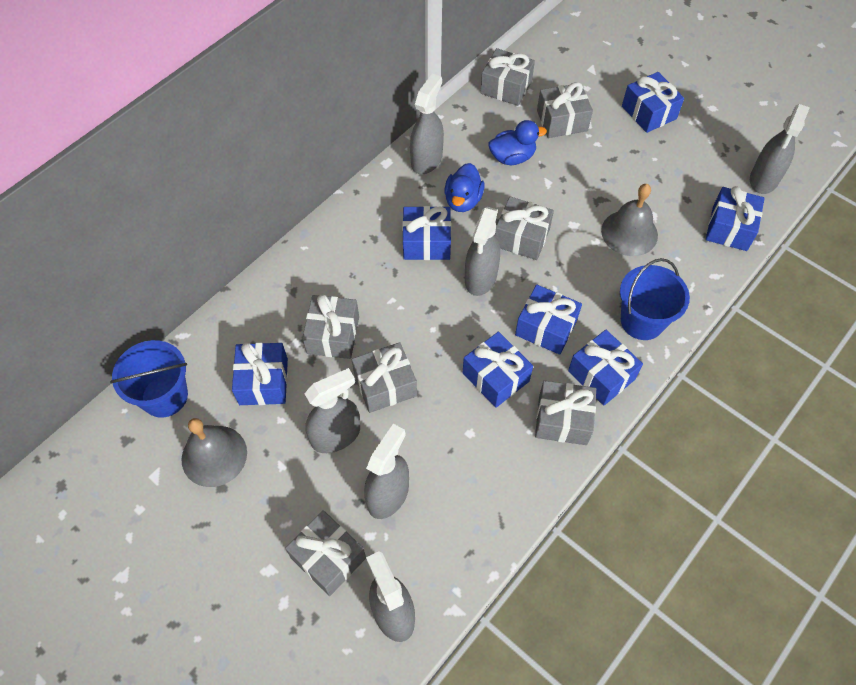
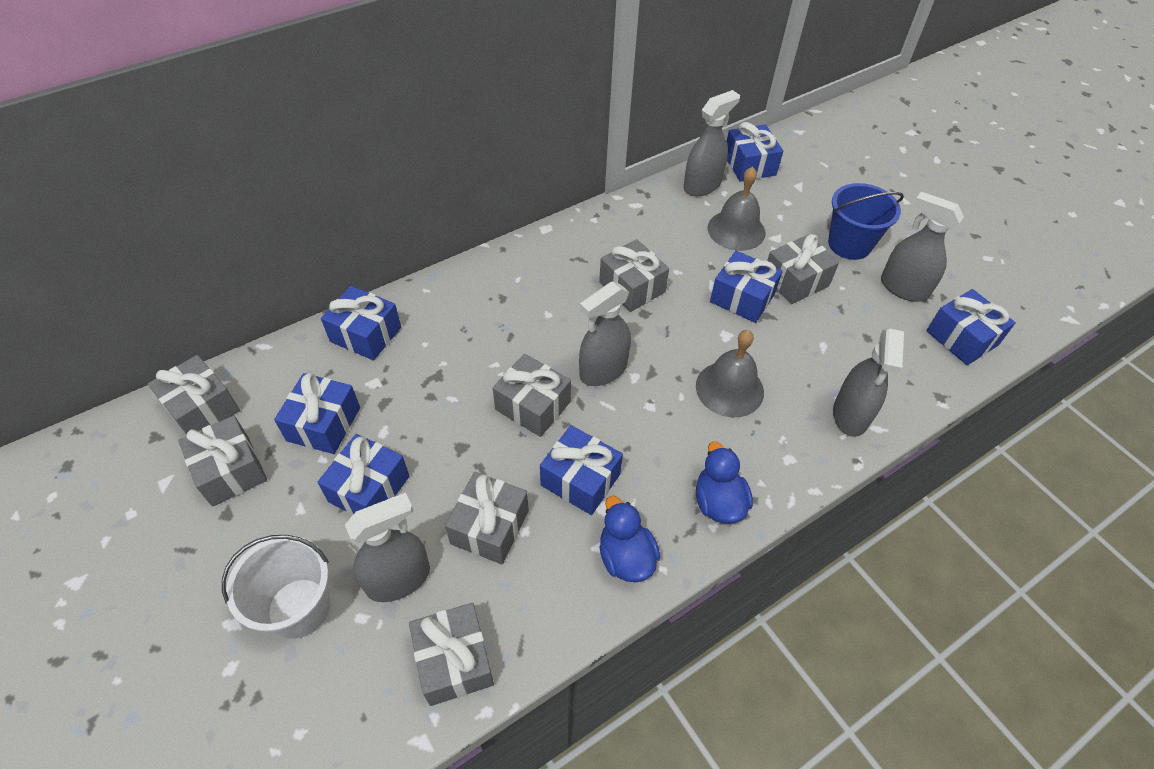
blue bucket: 2 -> 1
grey spray bottle: 6 -> 5
white bucket: 0 -> 1

